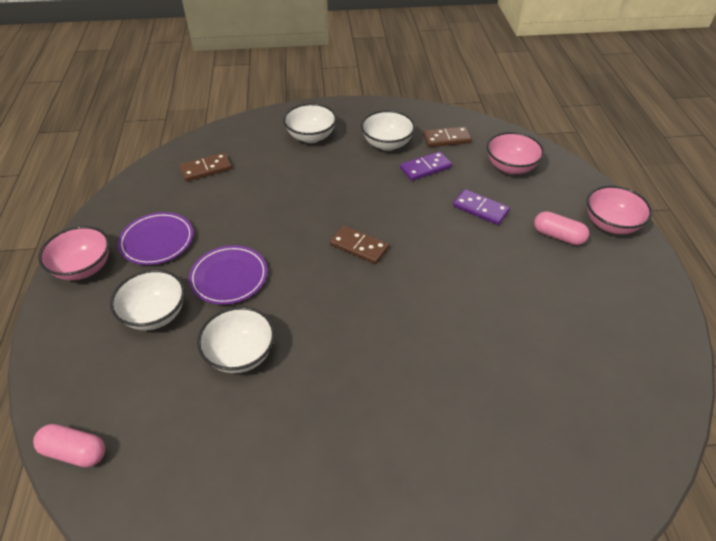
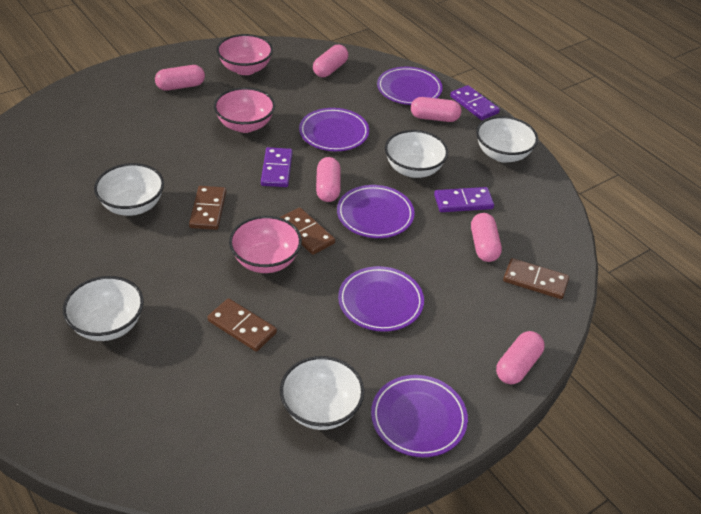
brown domino: 3 -> 4
pink capsule: 2 -> 6
purple domino: 2 -> 3
purple plate: 2 -> 5
white bowl: 4 -> 5

